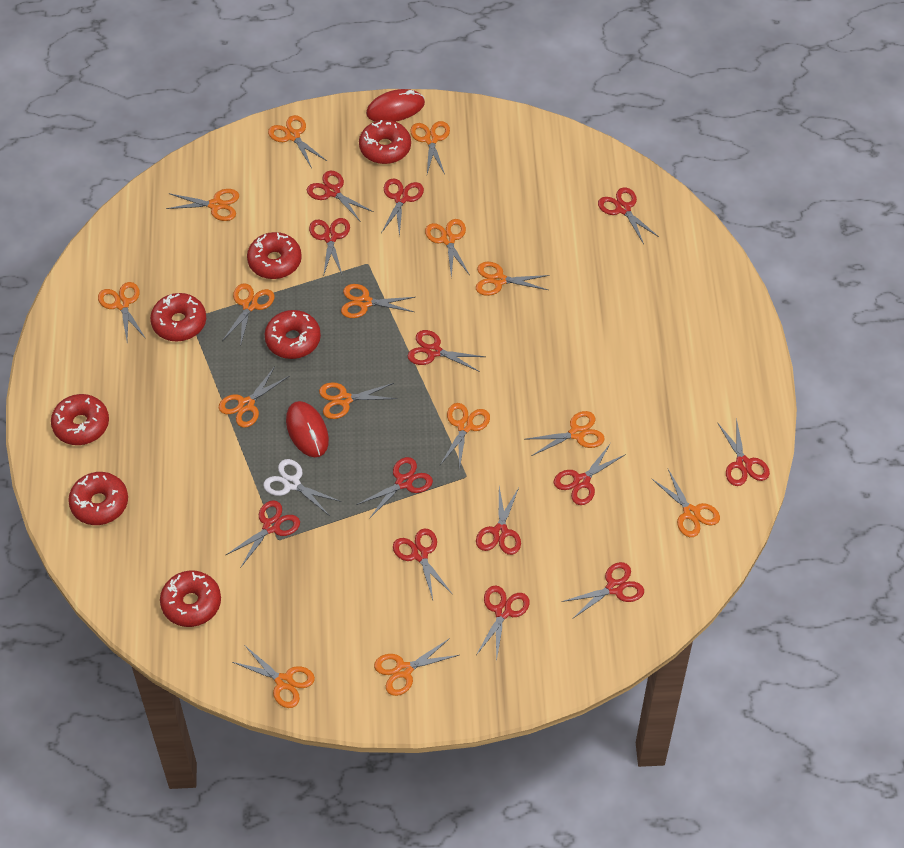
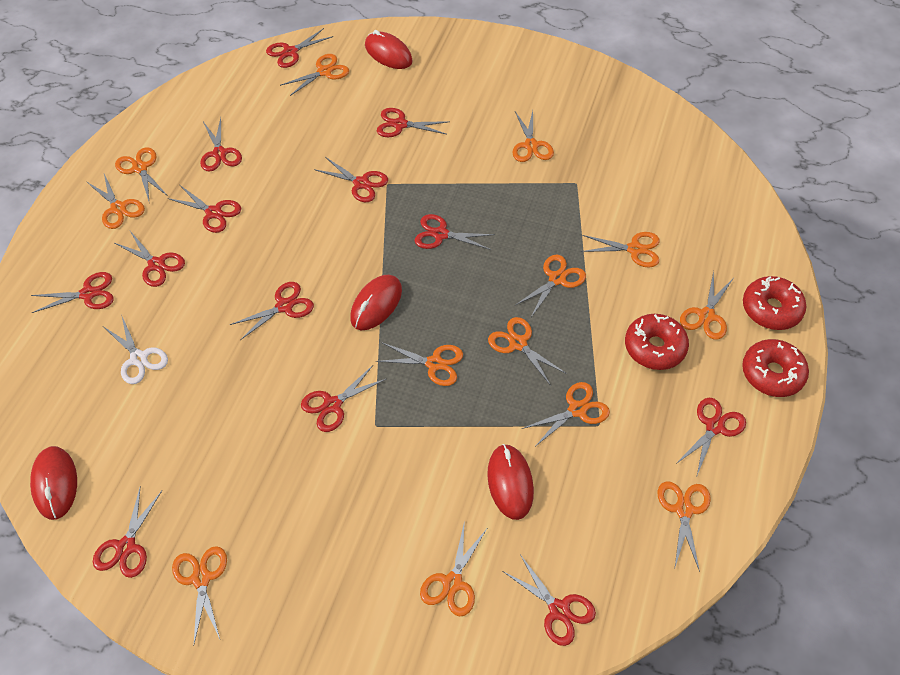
orange scissors: 15 -> 13
red donut: 7 -> 3
red mouse: 2 -> 4

